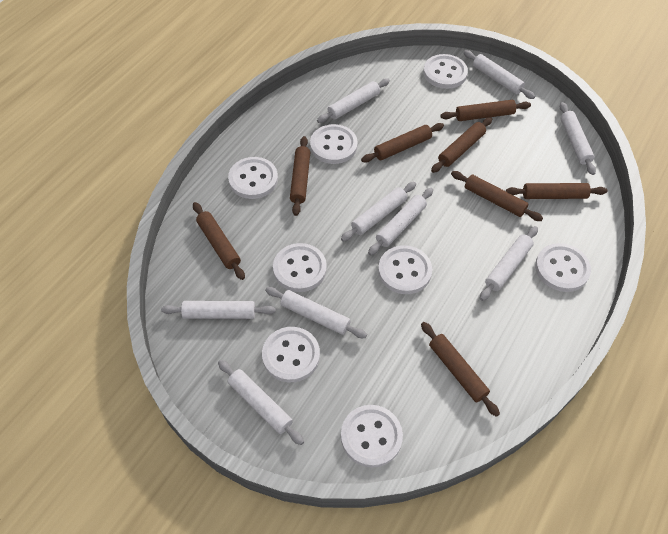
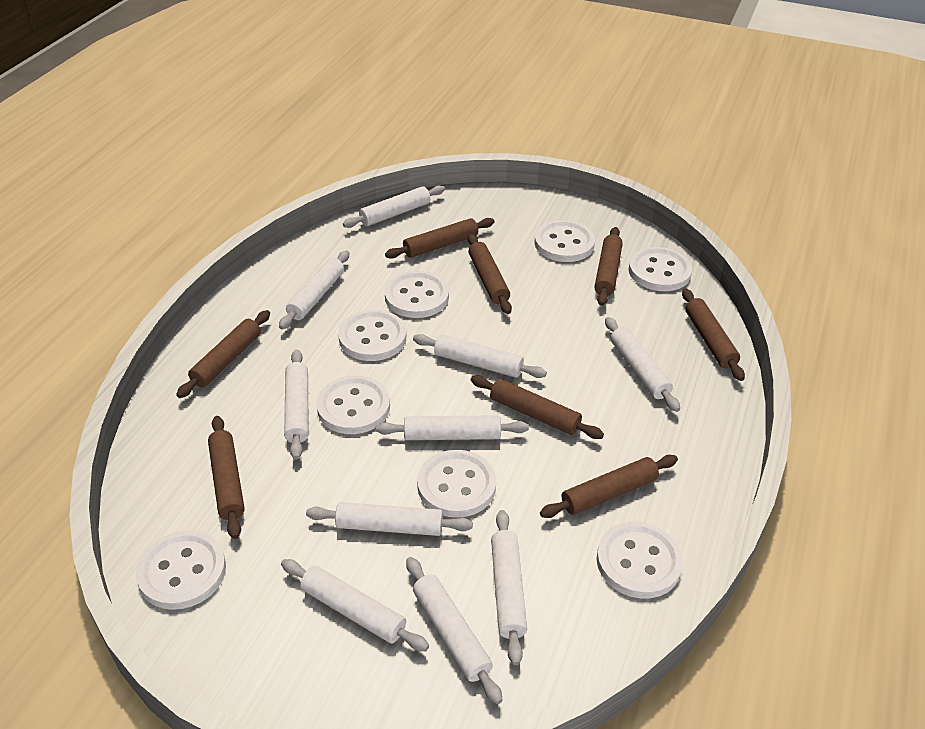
white rolling pin: 9 -> 10

